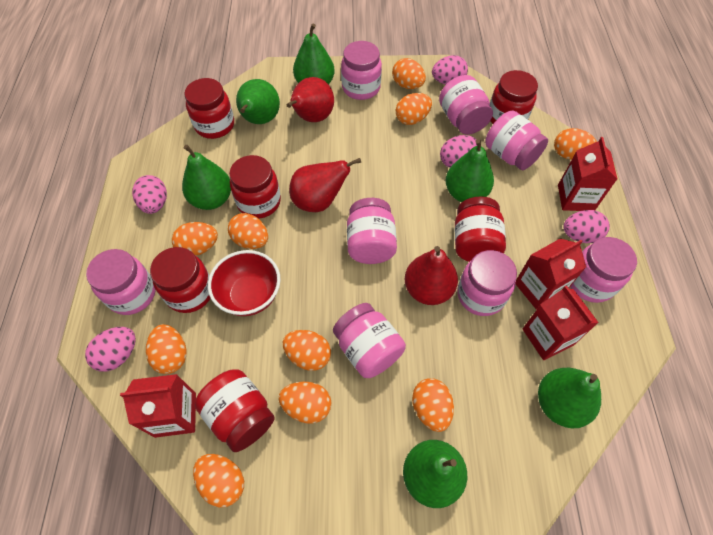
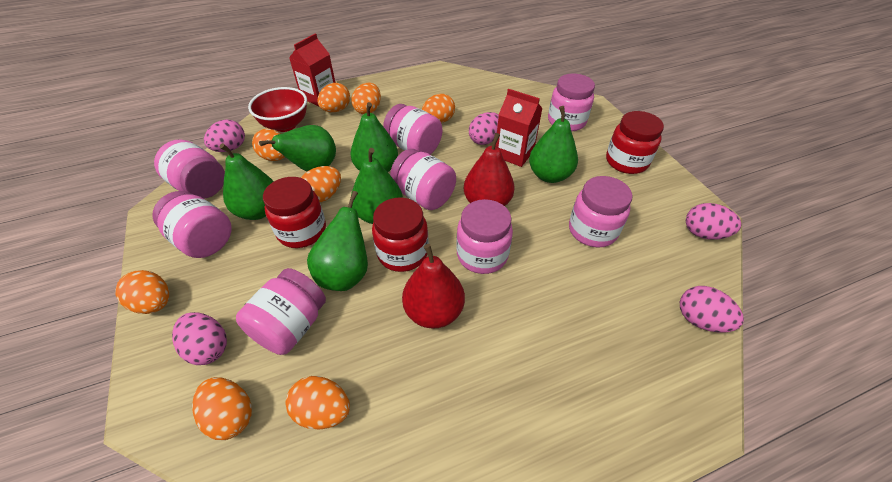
orange egg: 10 -> 8
red carton: 4 -> 2
red jar: 6 -> 3
red pear: 3 -> 2

